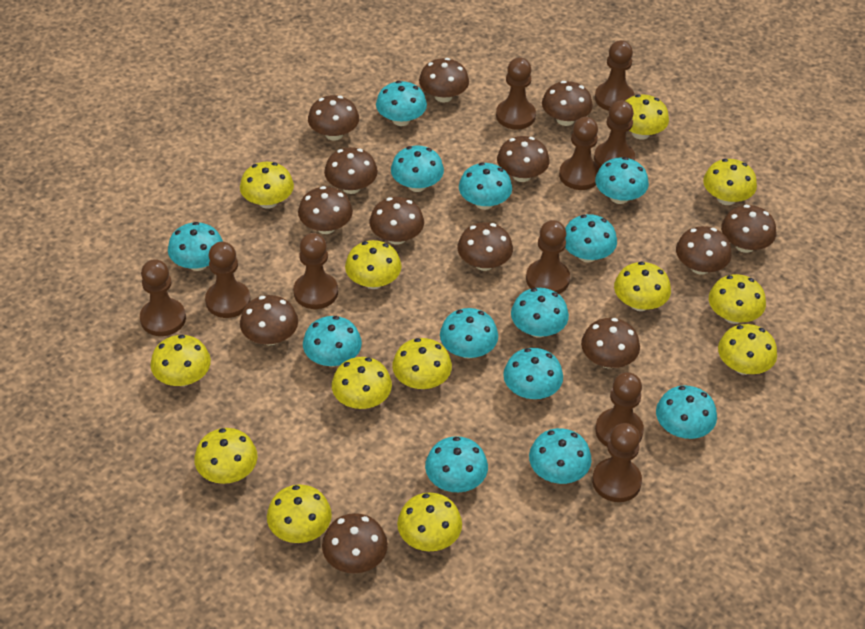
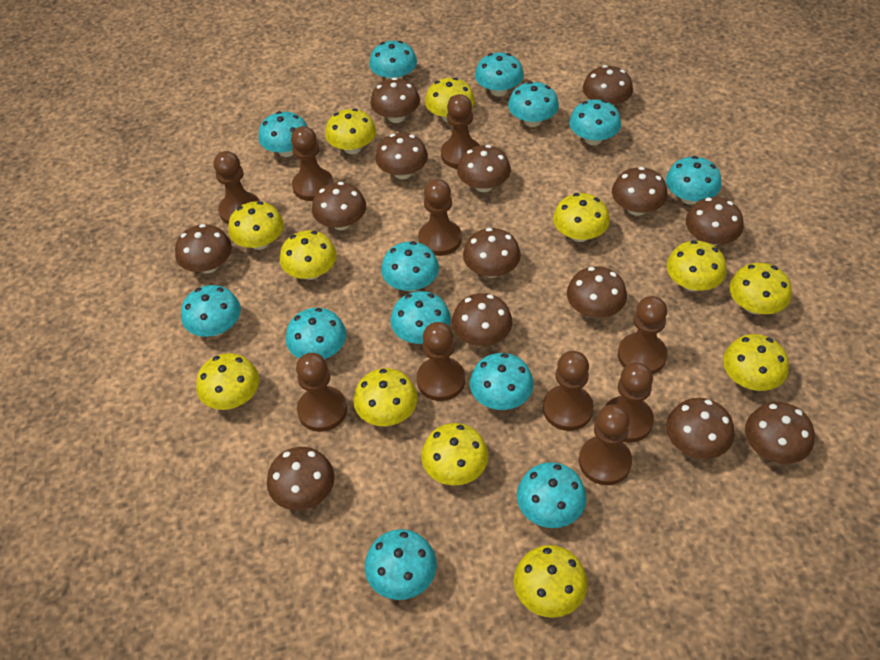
brown mushroom: 13 -> 14
yellow mushroom: 13 -> 12

